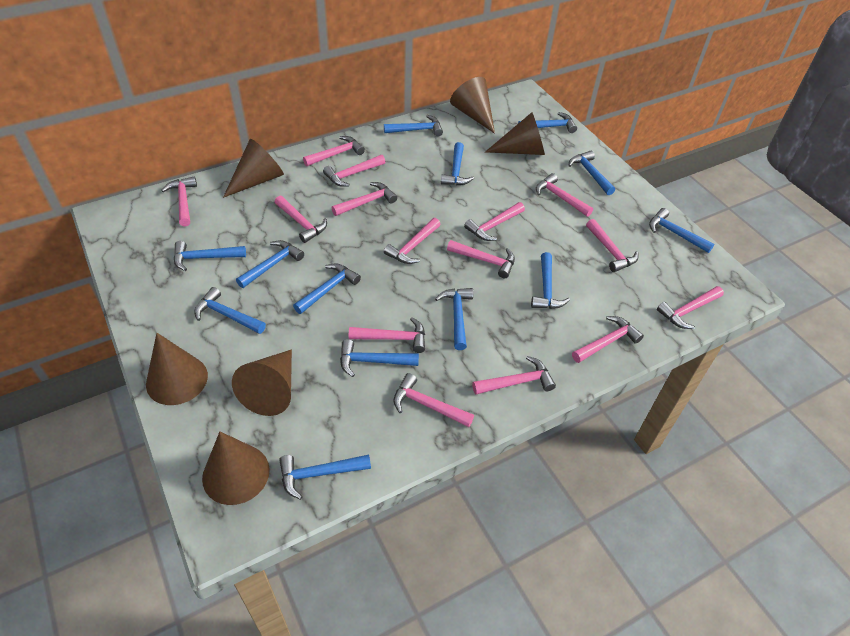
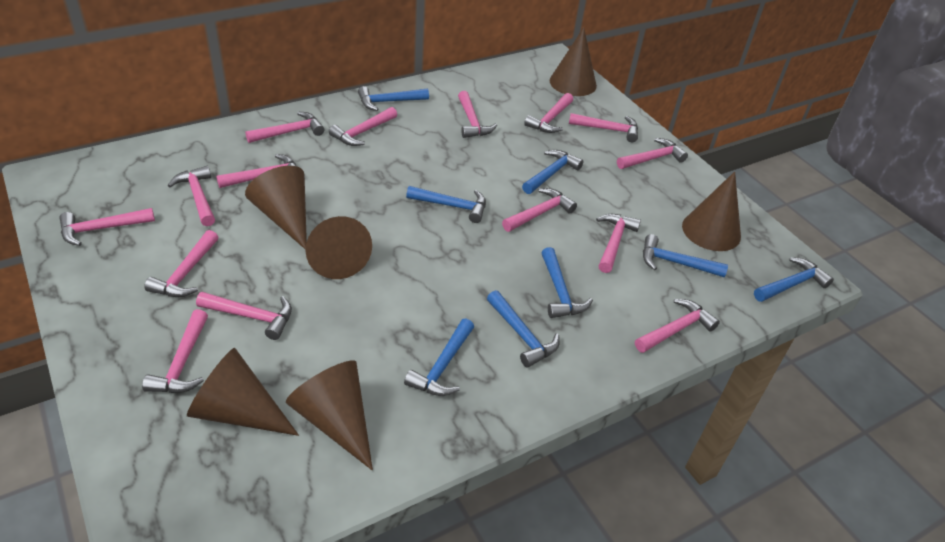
blue hammer: 13 -> 8

